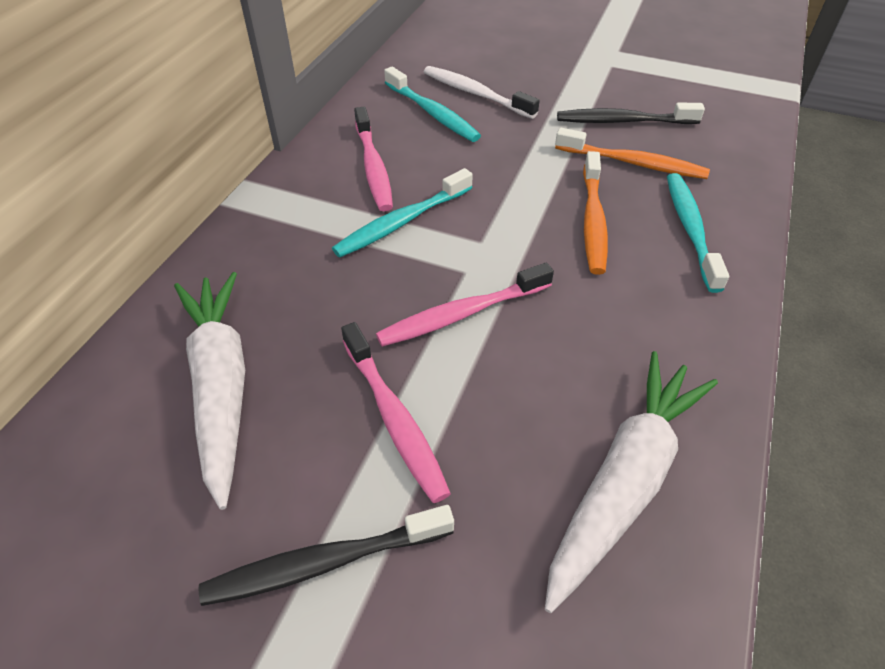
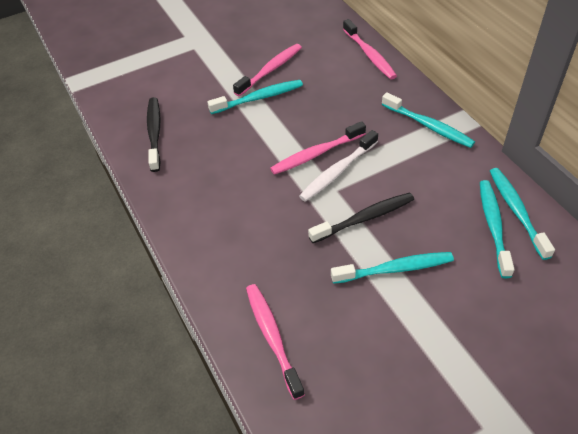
orange toothbrush: 2 -> 0
pink toothbrush: 3 -> 4
turquoise toothbrush: 3 -> 5
white carrot: 2 -> 0

